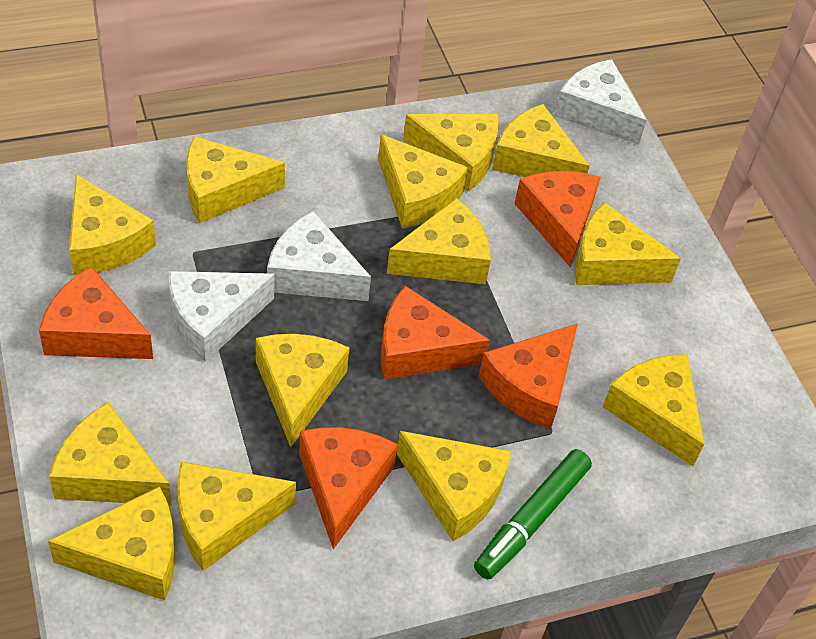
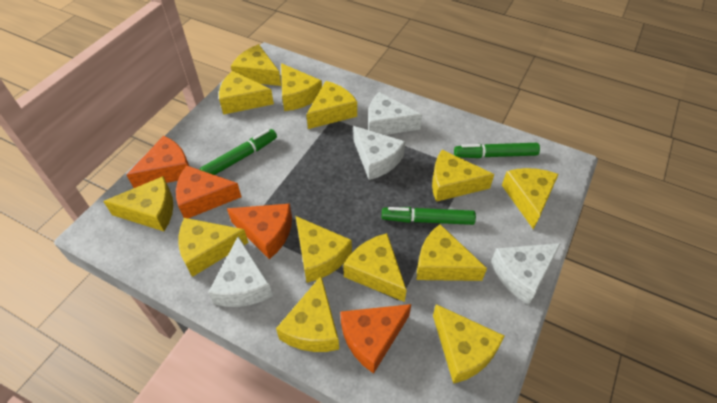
green marker: 1 -> 3
orange cheese: 5 -> 4
white cheese: 3 -> 4

